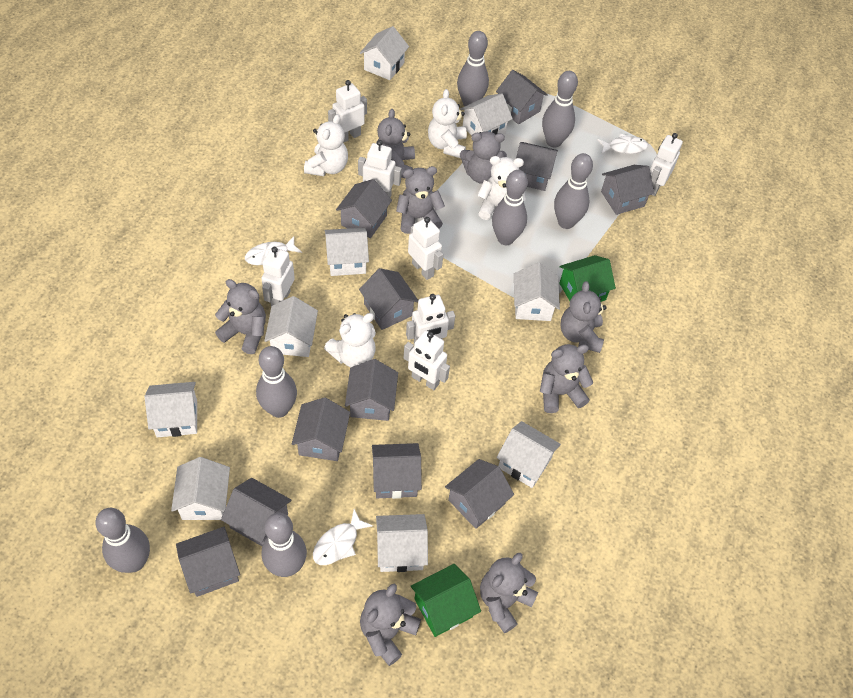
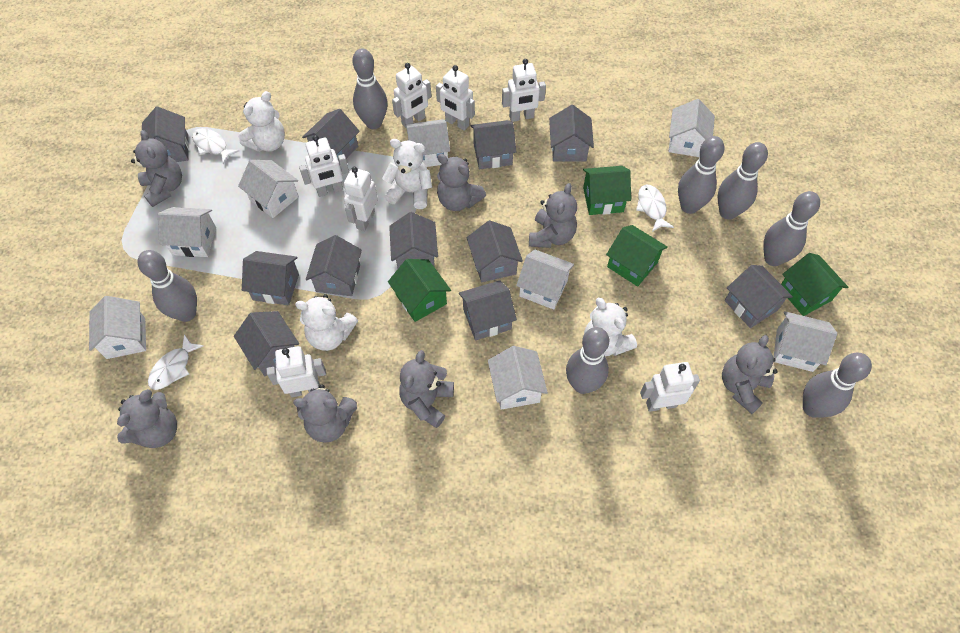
green house: 2 -> 4
grey teddy bear: 8 -> 7
white house: 9 -> 8

